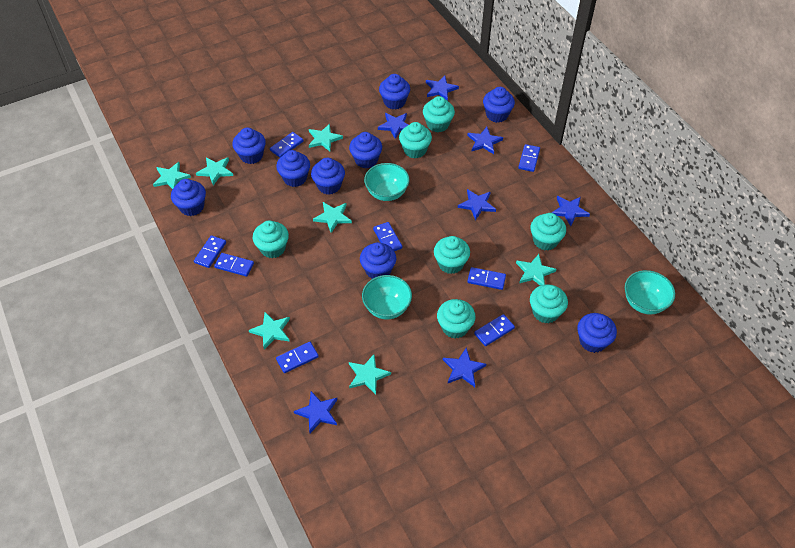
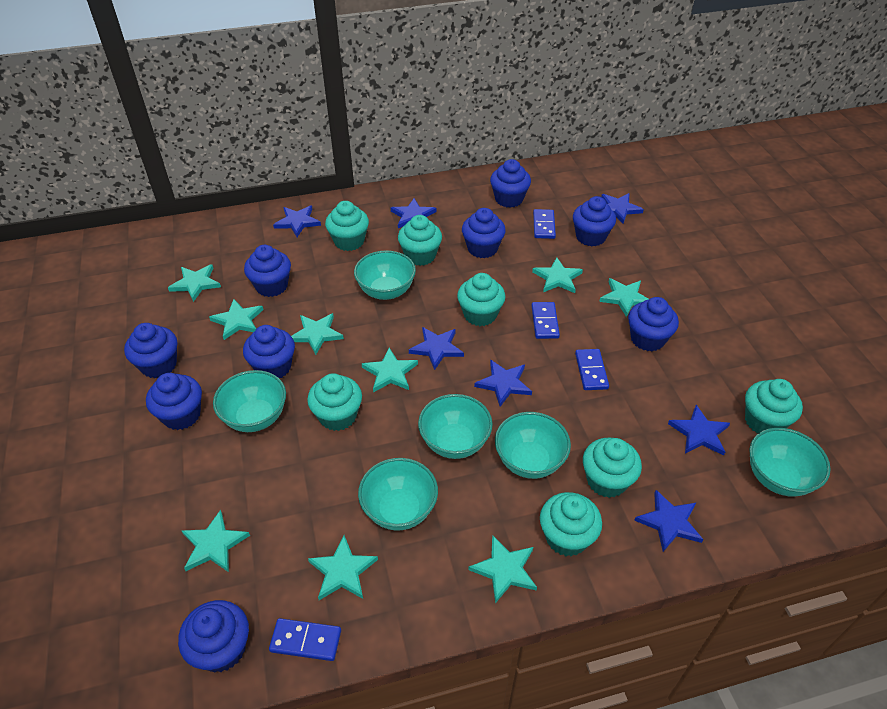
blue domino: 8 -> 4
turquoise bowl: 3 -> 6
turquoise star: 7 -> 9

